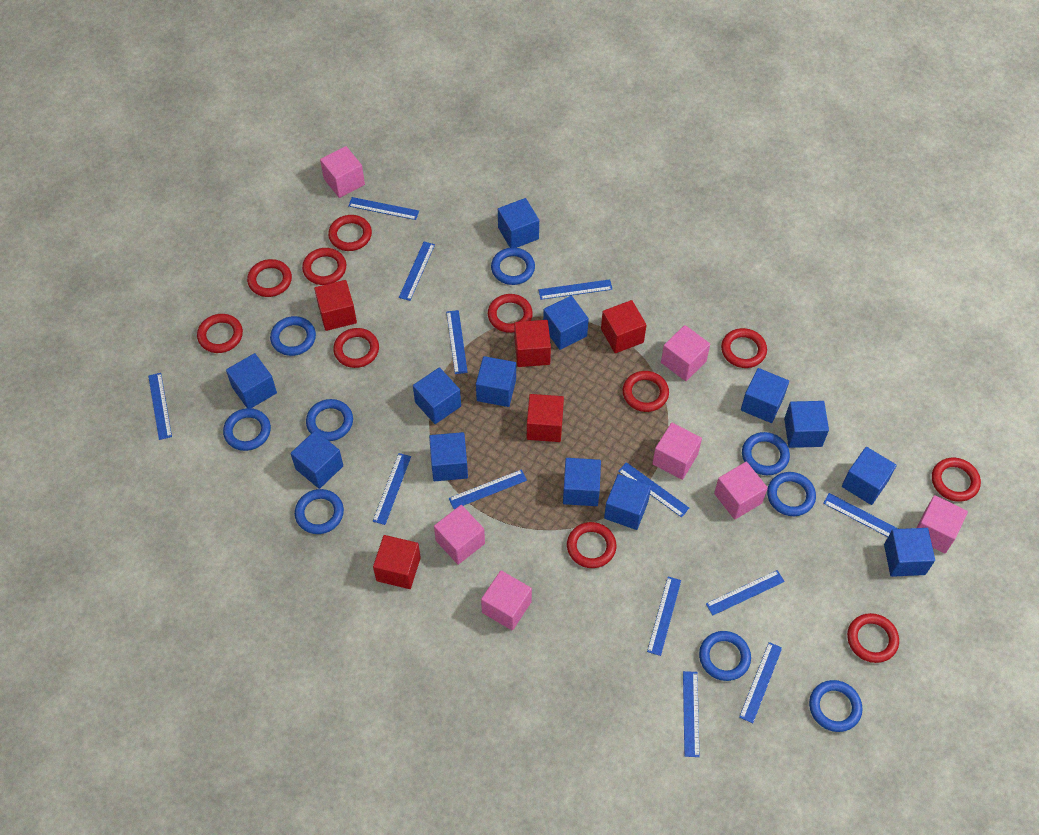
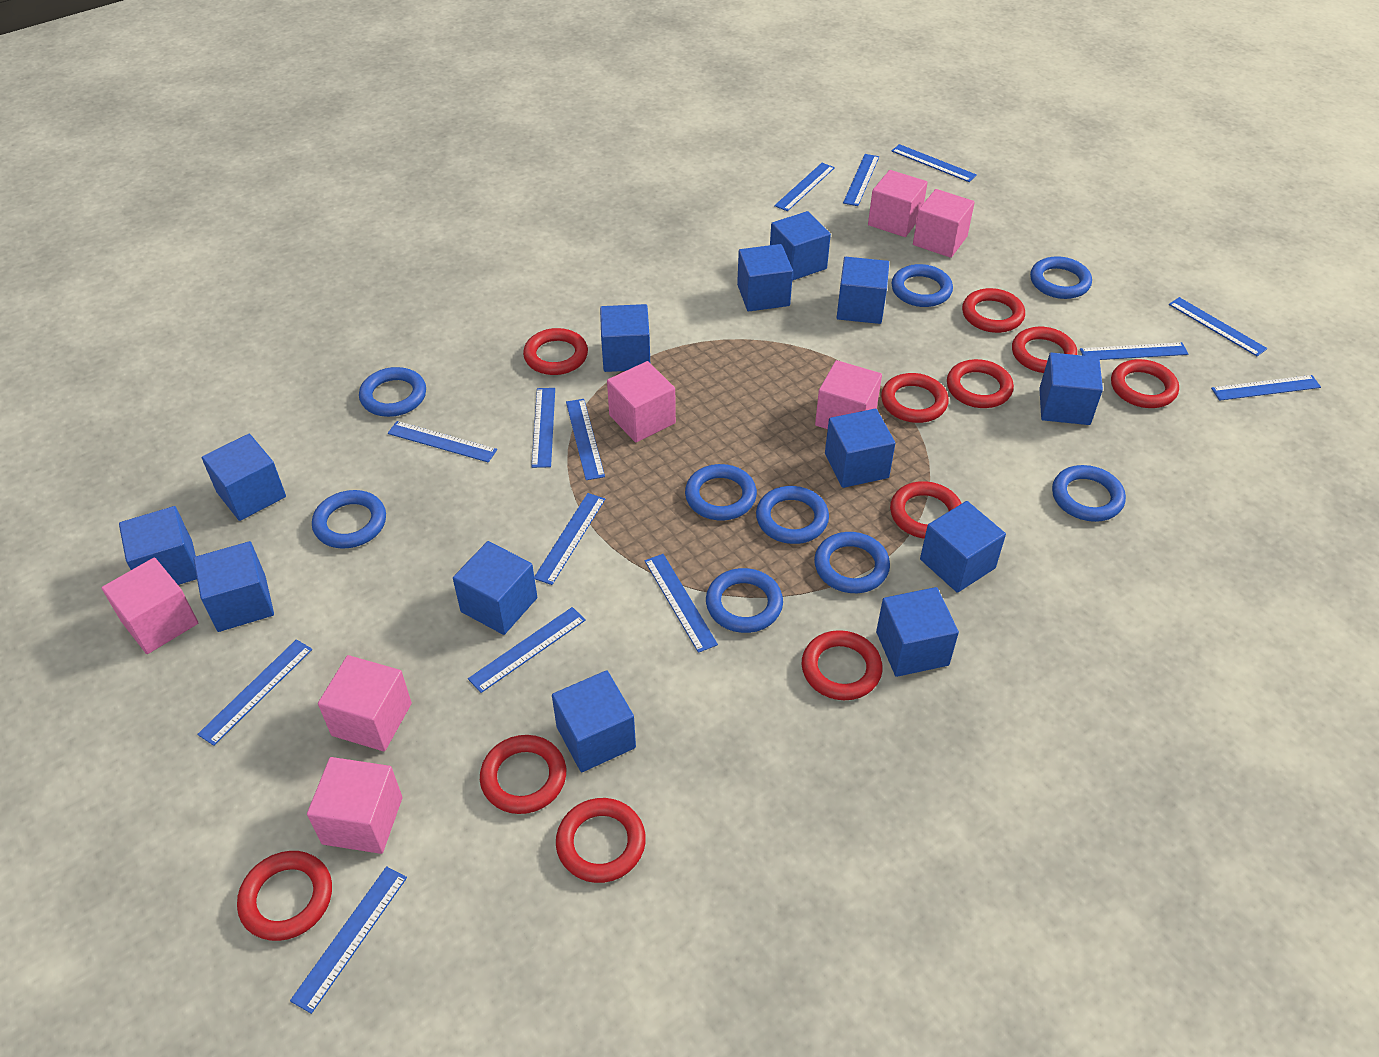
blue ruler: 13 -> 14
red cube: 5 -> 0

